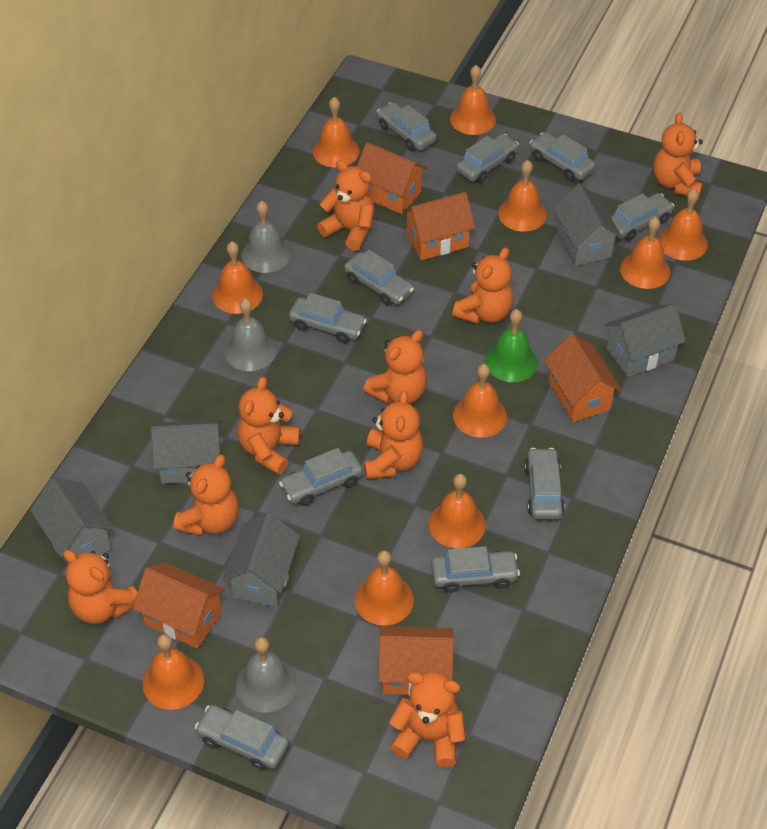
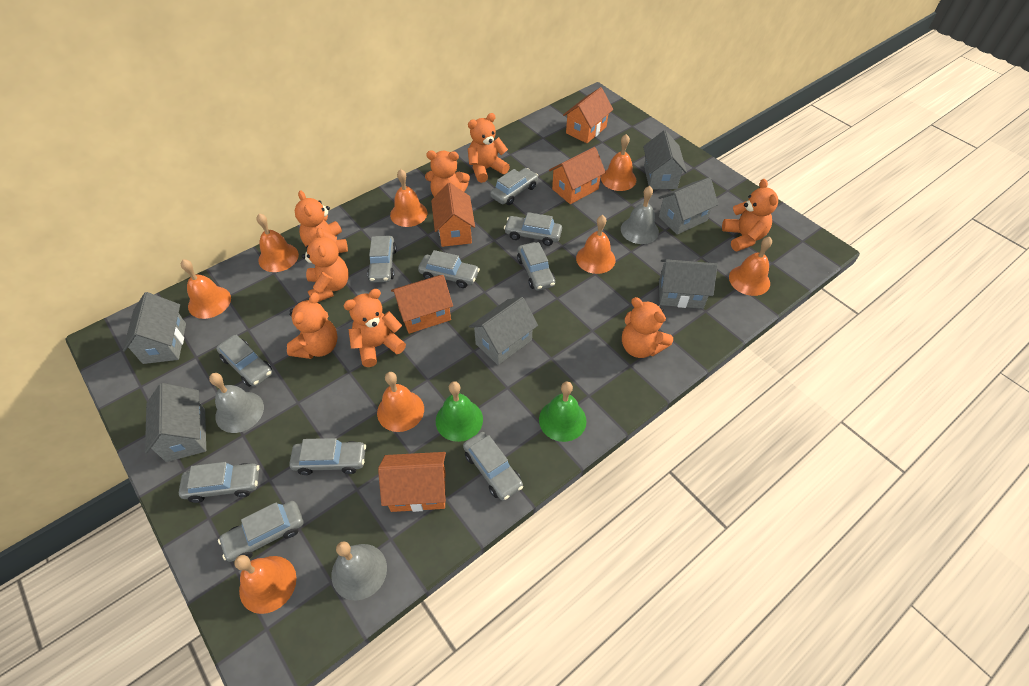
green bell: 1 -> 2
grey house: 5 -> 6
orange bell: 10 -> 8
orange teddy bear: 9 -> 8

